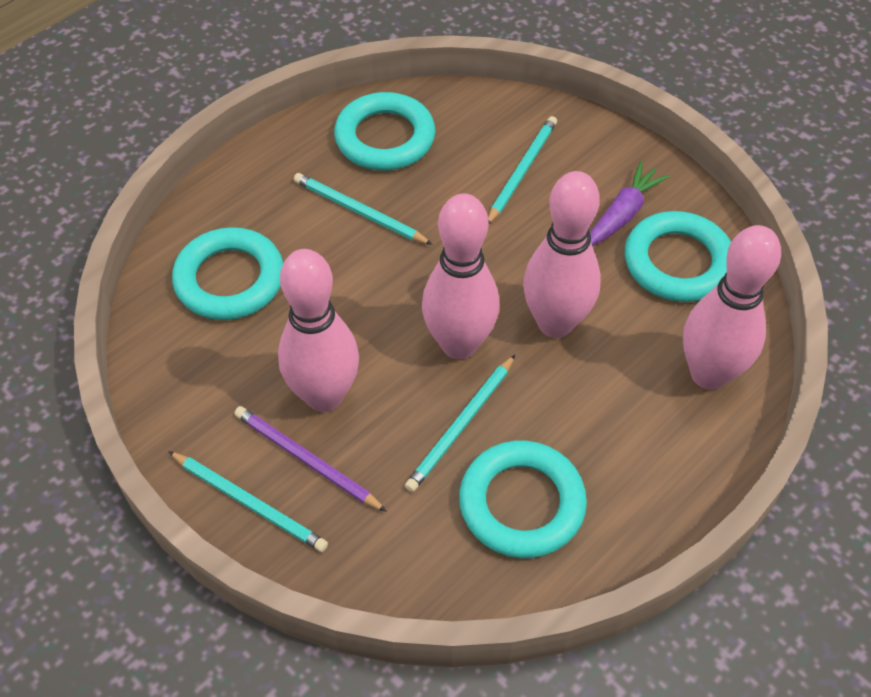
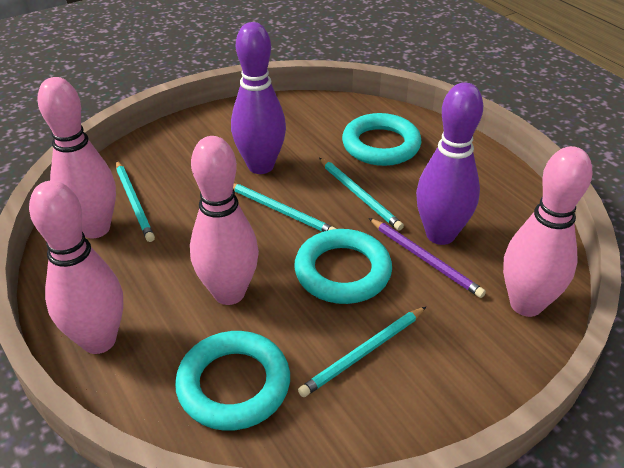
purple bowling pin: 0 -> 2
purple carrot: 1 -> 0
turquoise ring: 4 -> 3

